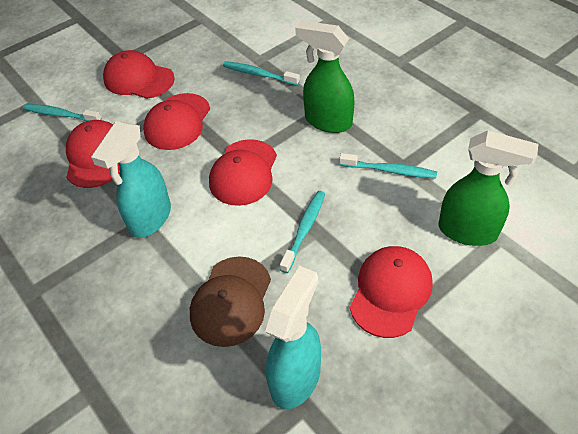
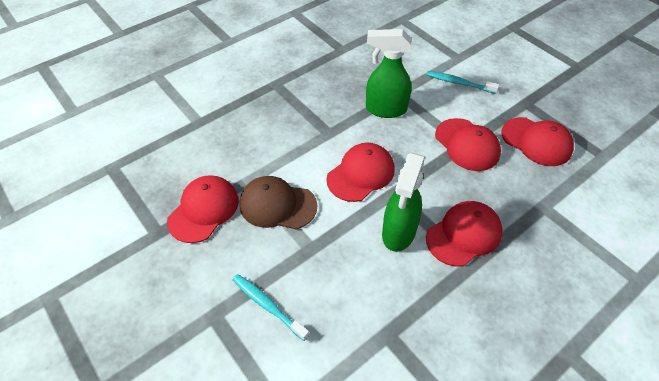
turquoise spray bottle: 2 -> 0
turquoise toothbrush: 4 -> 2

